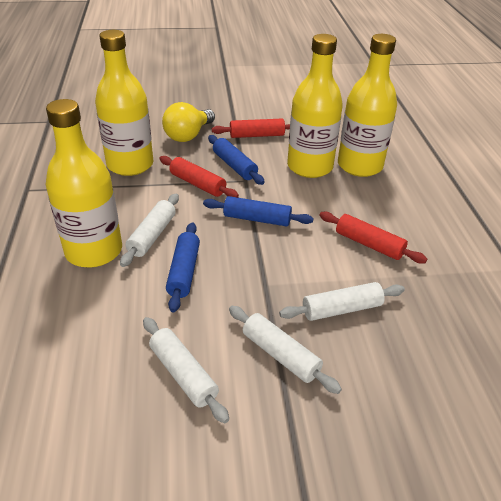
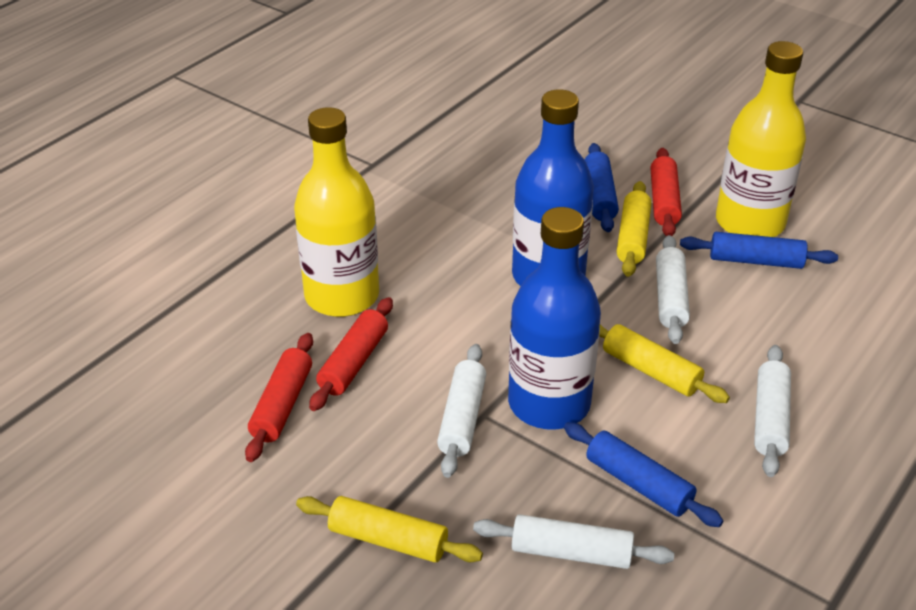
blue bottle: 0 -> 2
yellow bottle: 4 -> 2
yellow light bulb: 1 -> 0
yellow rolling pin: 0 -> 3

